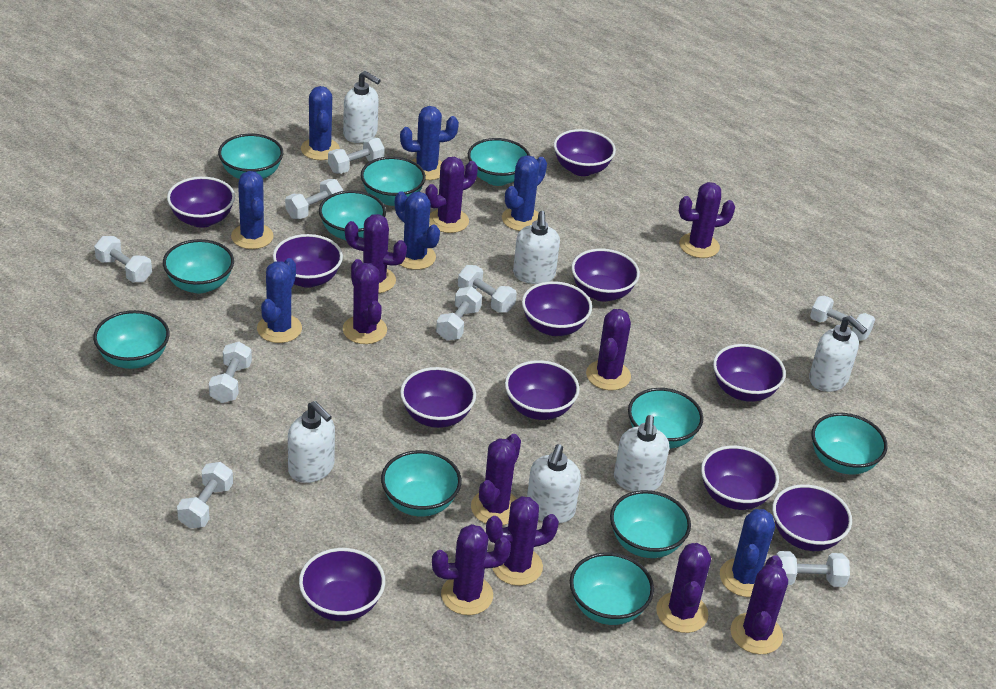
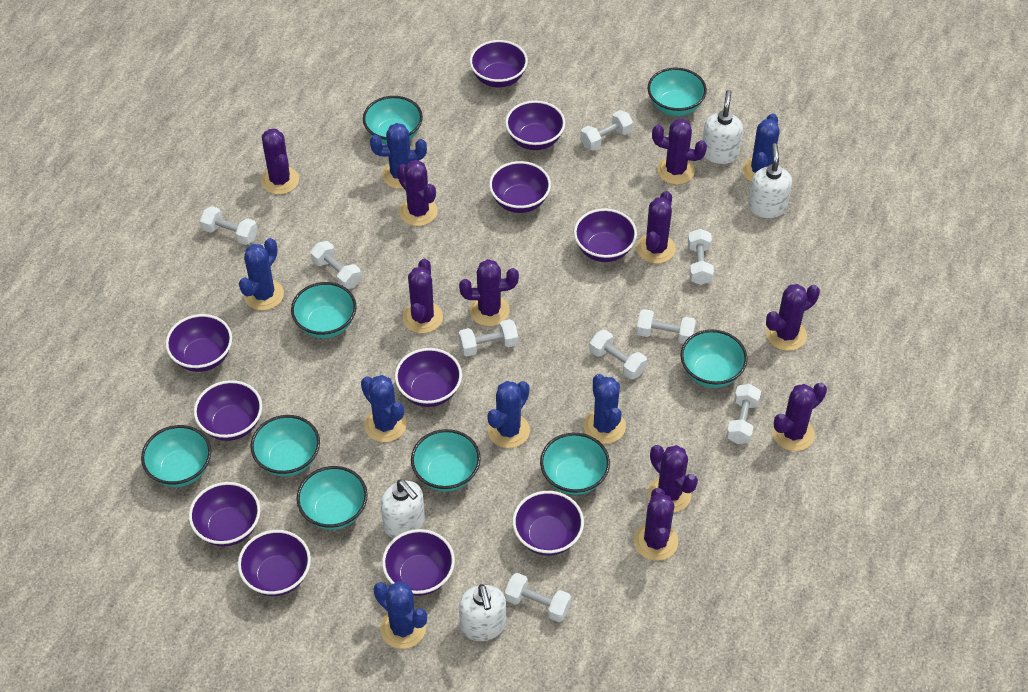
turquoise bowl: 11 -> 9
white soap dispenser: 6 -> 4

